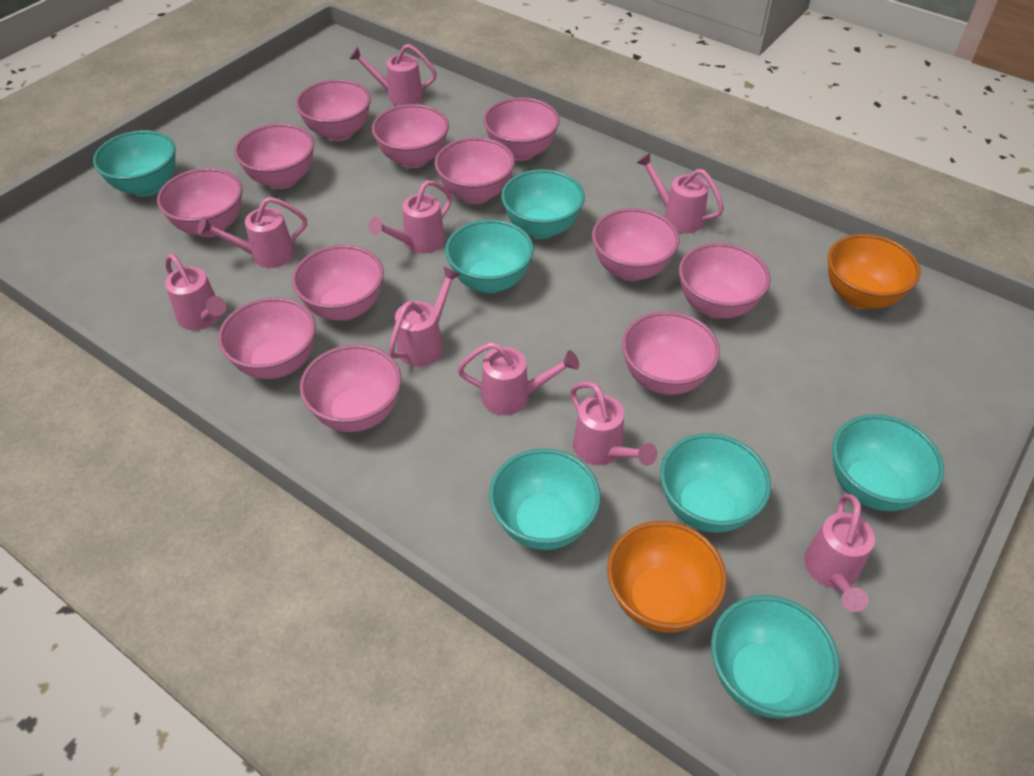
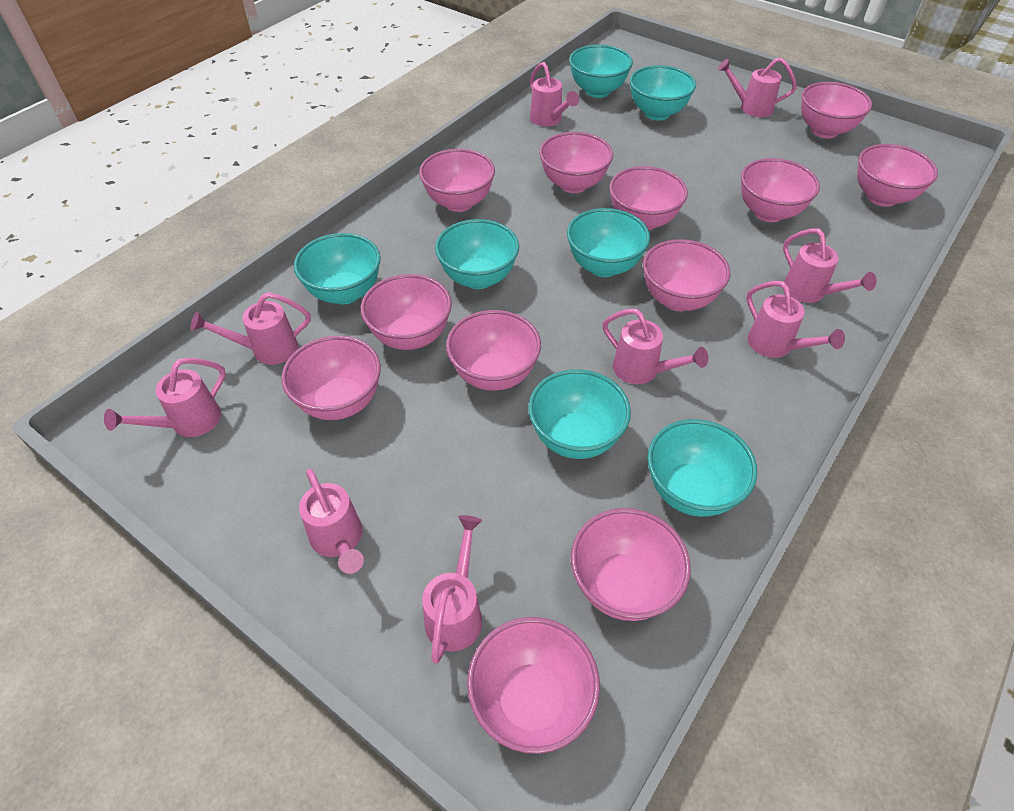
orange bowl: 2 -> 0

